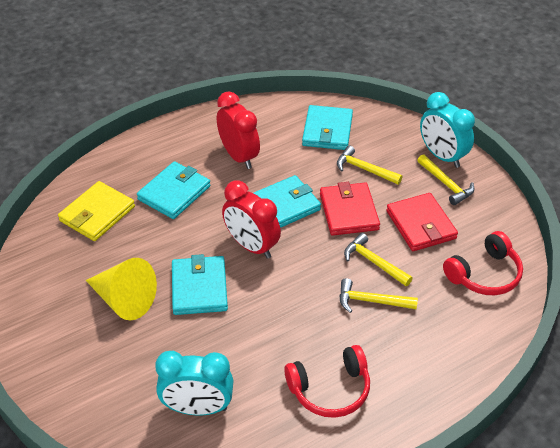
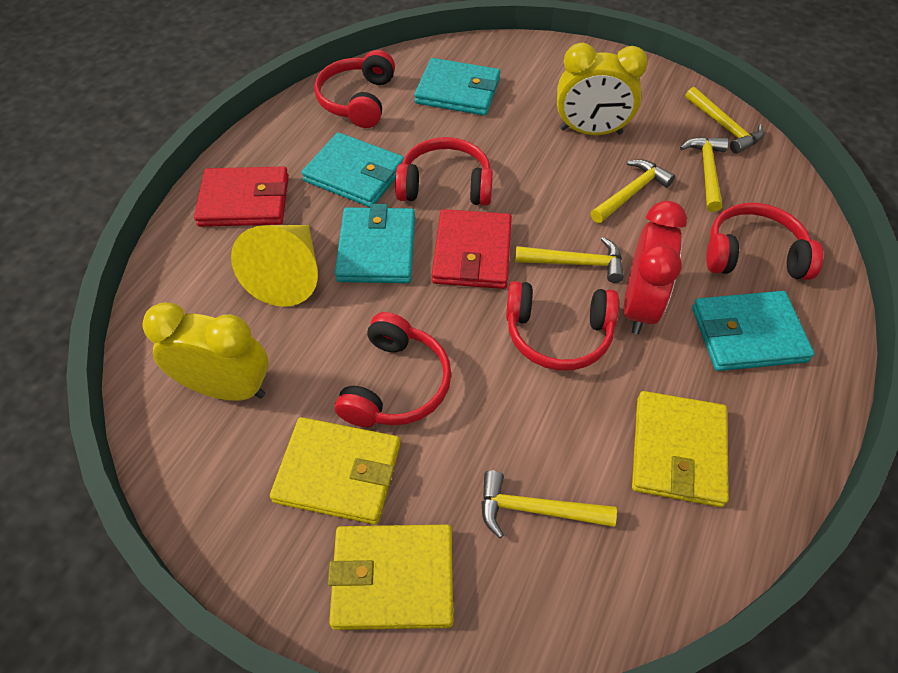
red clock: 2 -> 1
red headphones: 2 -> 5
turquoise clock: 2 -> 0
yellow clock: 0 -> 2
yellow hammer: 4 -> 5
yellow wallet: 1 -> 3

